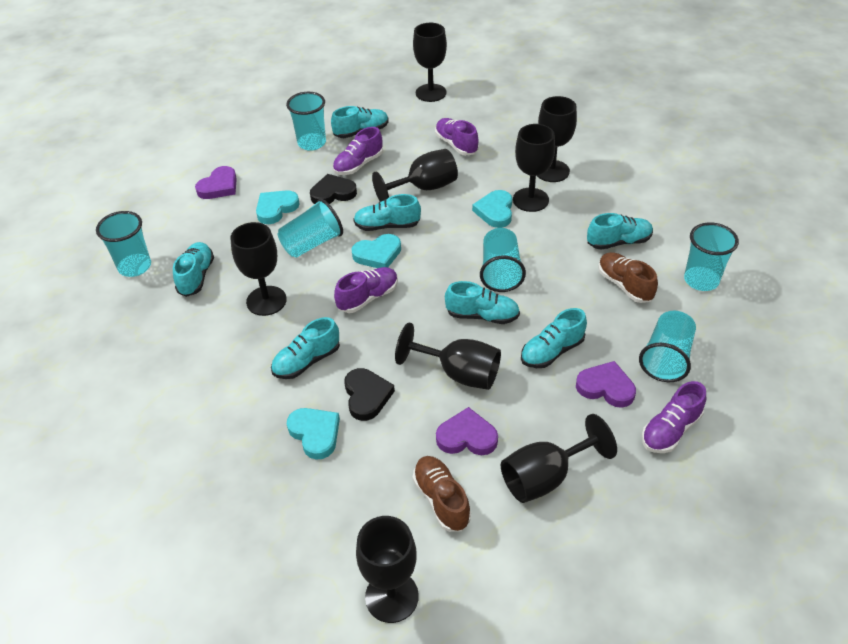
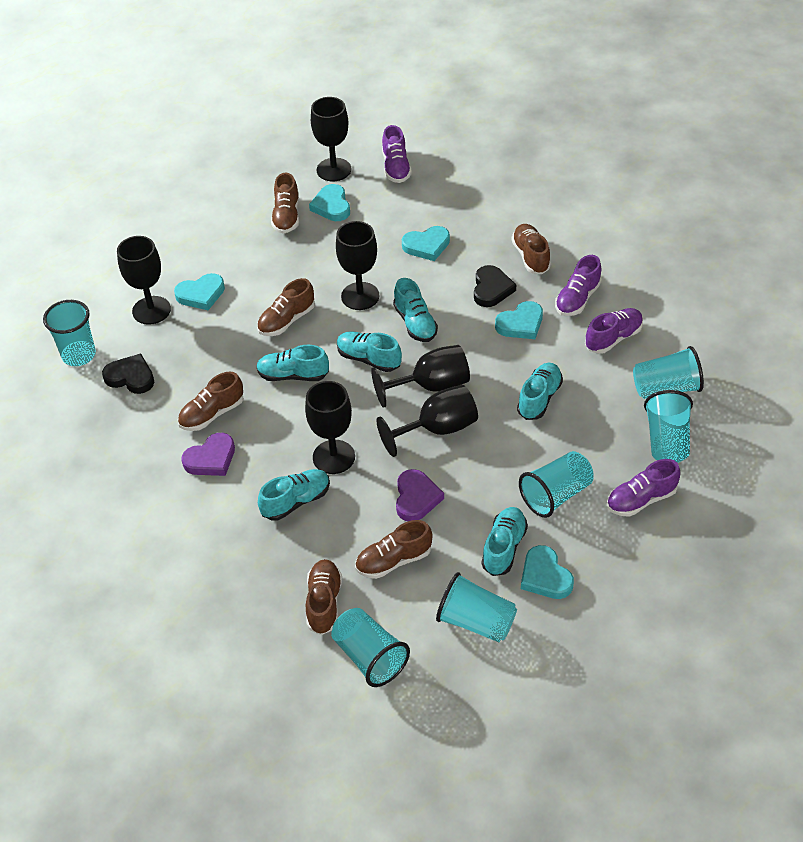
black goblet: 8 -> 6
brown shoe: 2 -> 6
purple heart: 3 -> 2
turquoise heart: 4 -> 5
turquoise shoe: 7 -> 6

